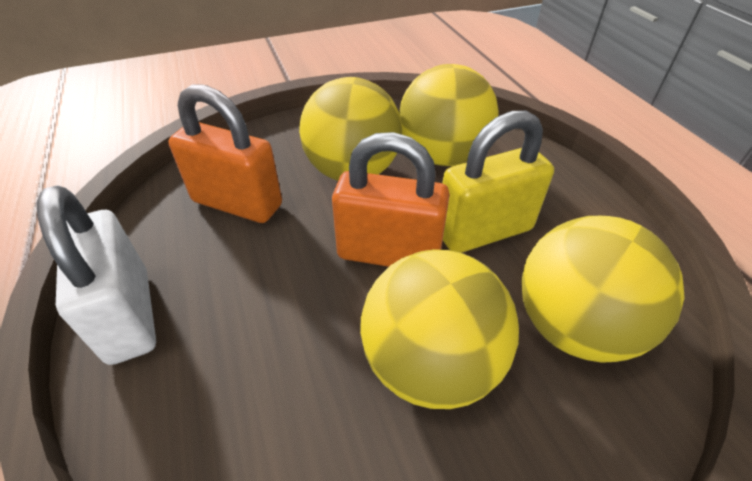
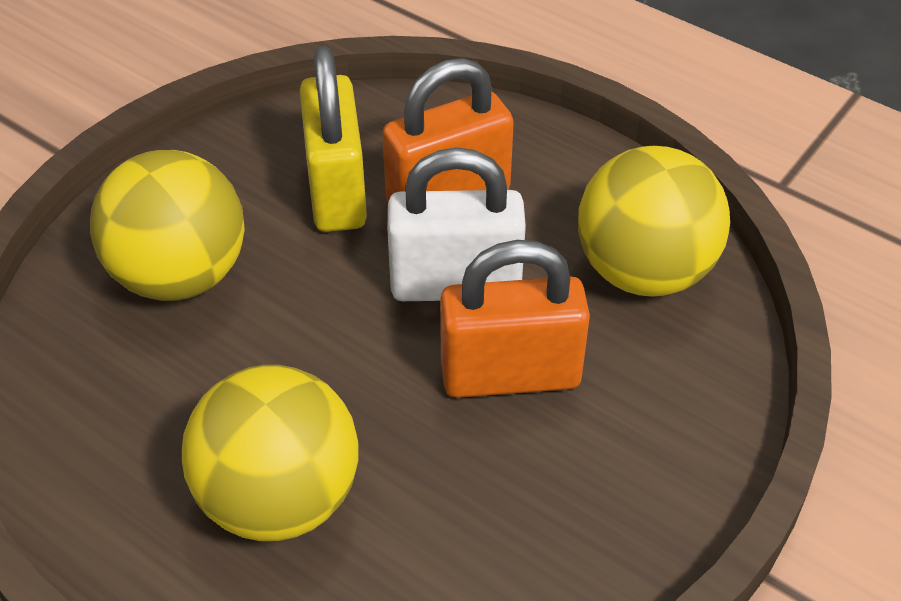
yellow ball: 4 -> 3

